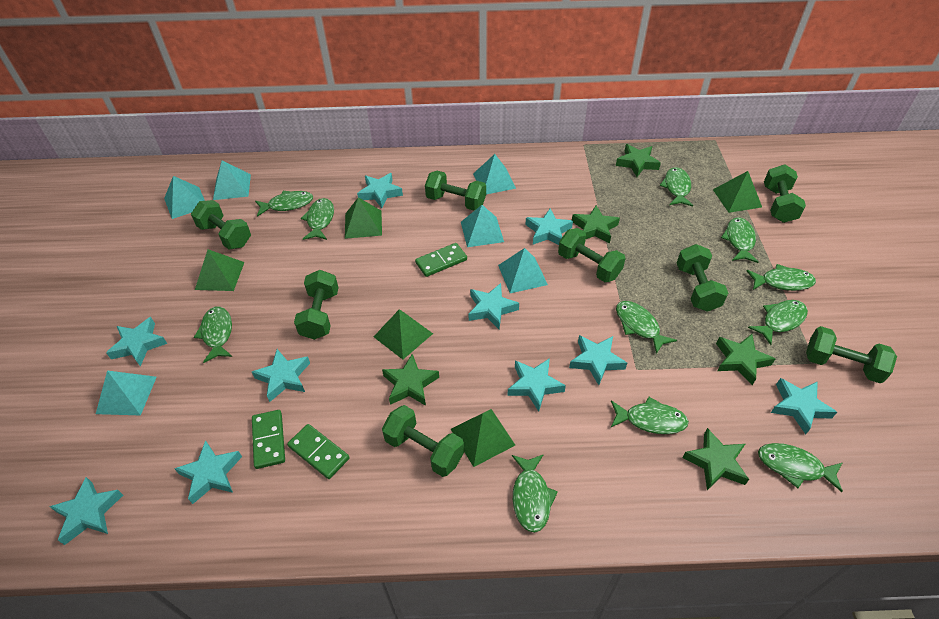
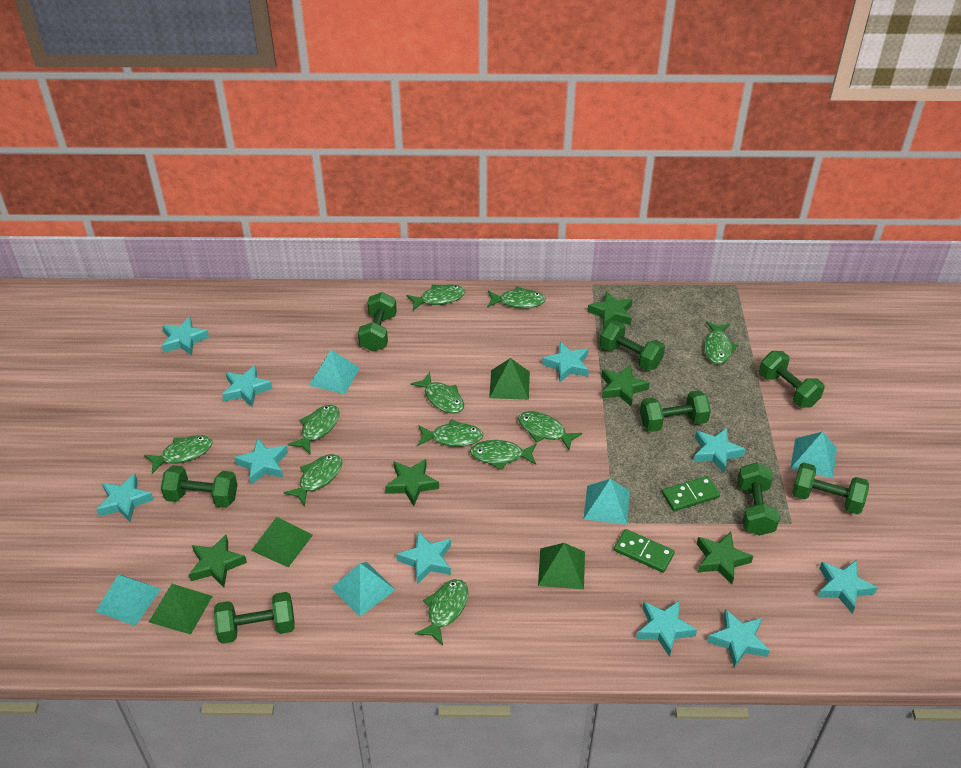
green domino: 3 -> 2
green pyramid: 5 -> 4
turquoise pyramid: 6 -> 5

